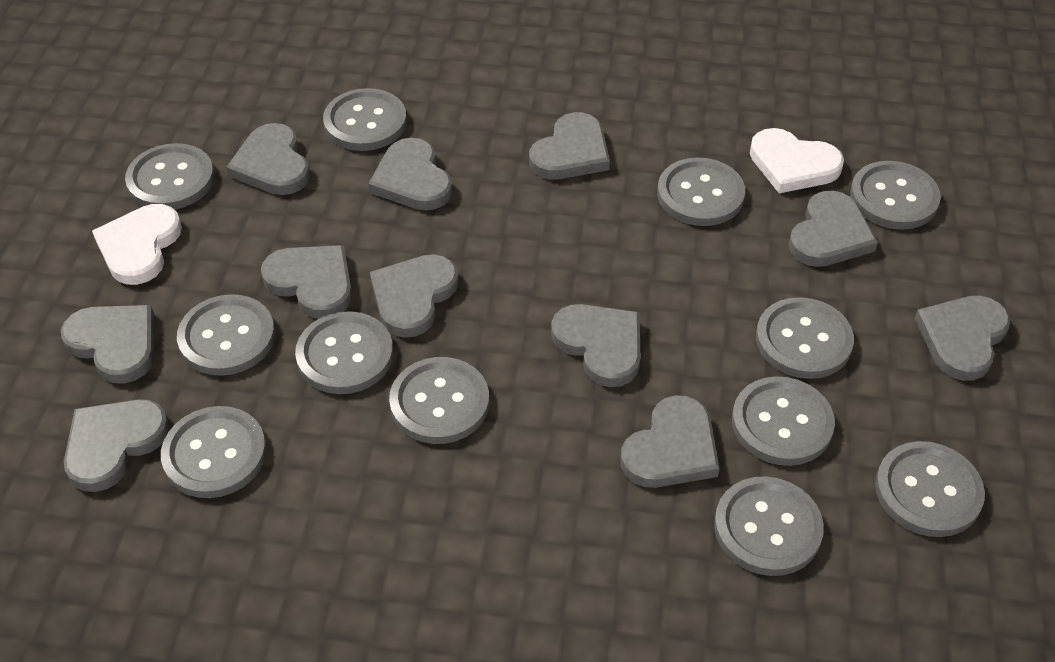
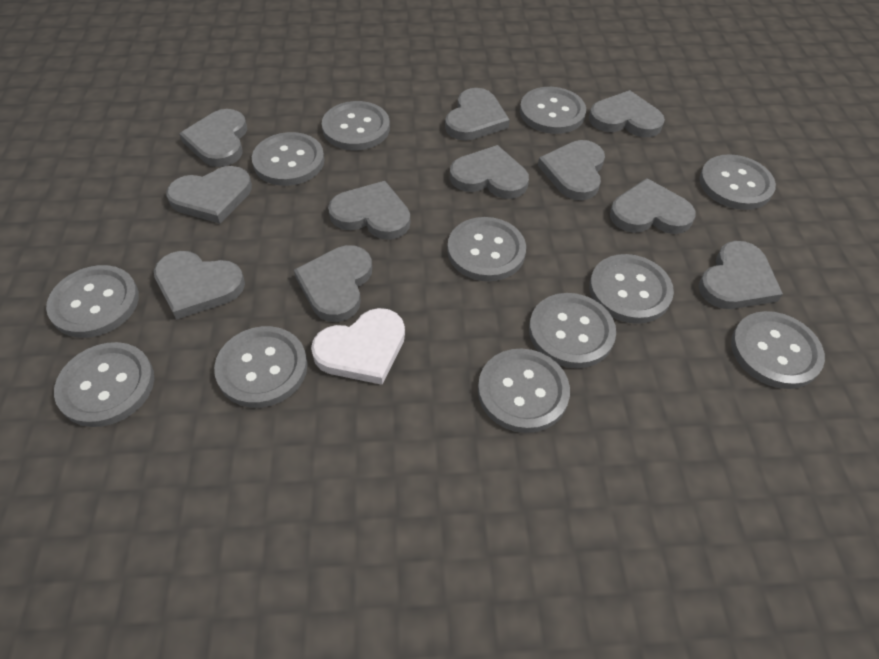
white heart: 2 -> 1

